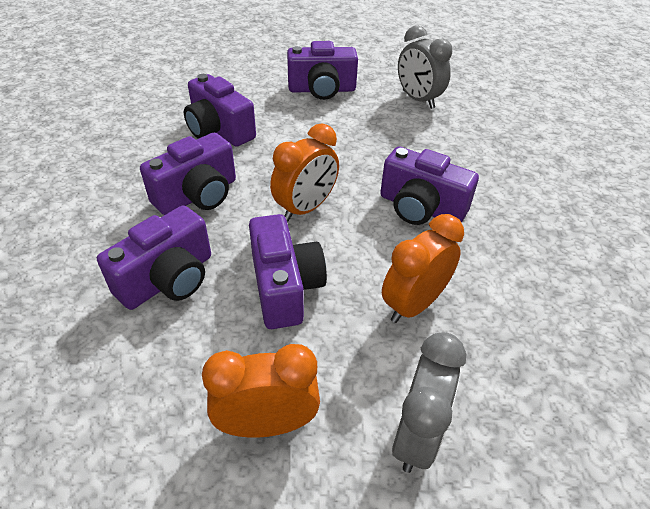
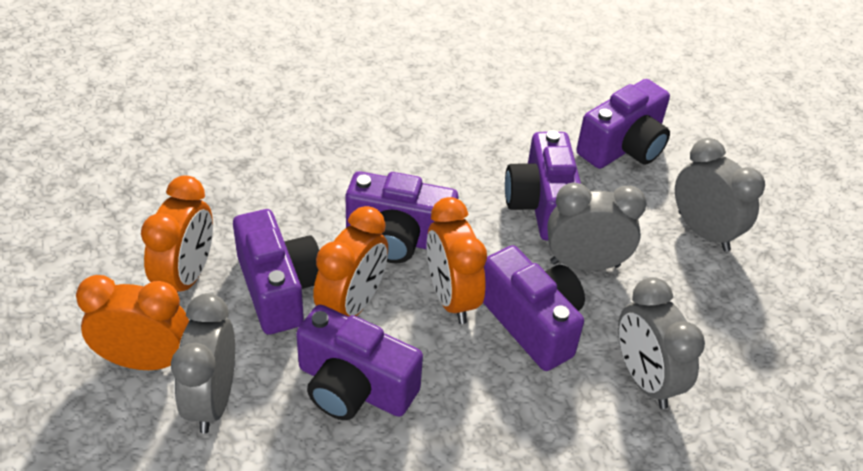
grey clock: 2 -> 4
orange clock: 3 -> 4

